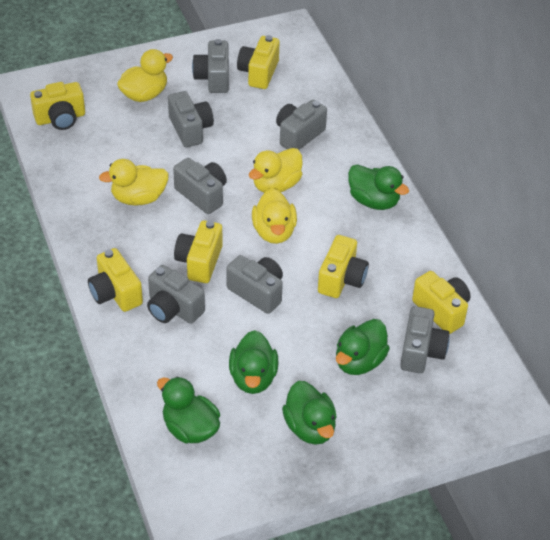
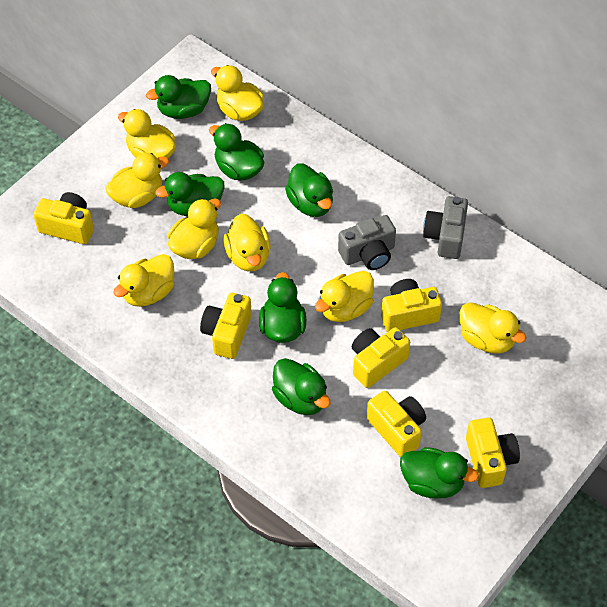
green duck: 5 -> 7
grey camera: 7 -> 2
yellow duck: 4 -> 8

